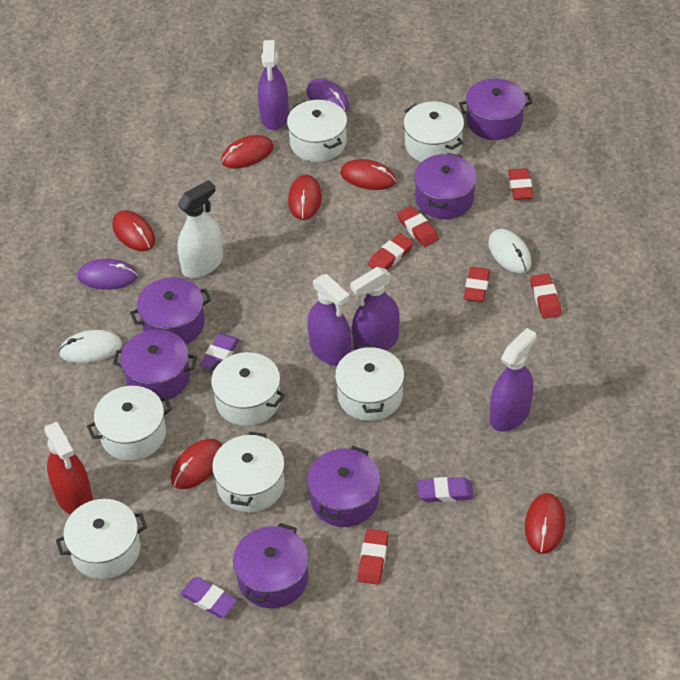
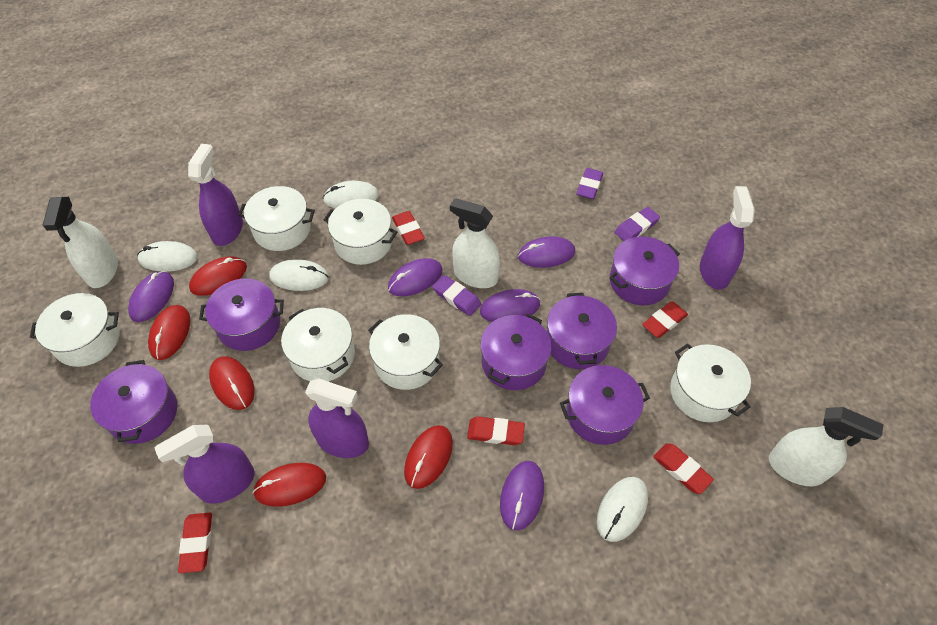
purple mouse: 2 -> 5
red eraser: 6 -> 5
red mouse: 6 -> 5
red spray bottle: 1 -> 0
white mouse: 2 -> 4
white pot: 7 -> 6
white spray bottle: 1 -> 3

